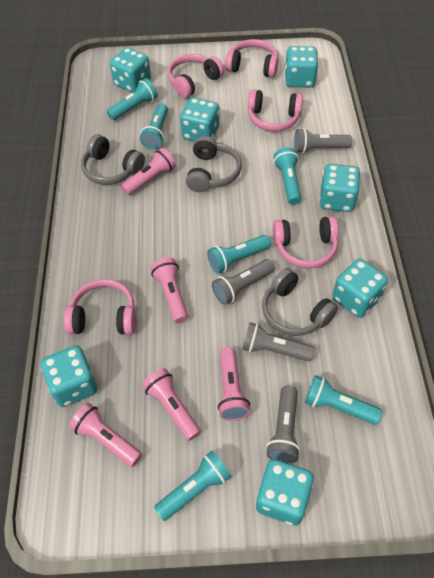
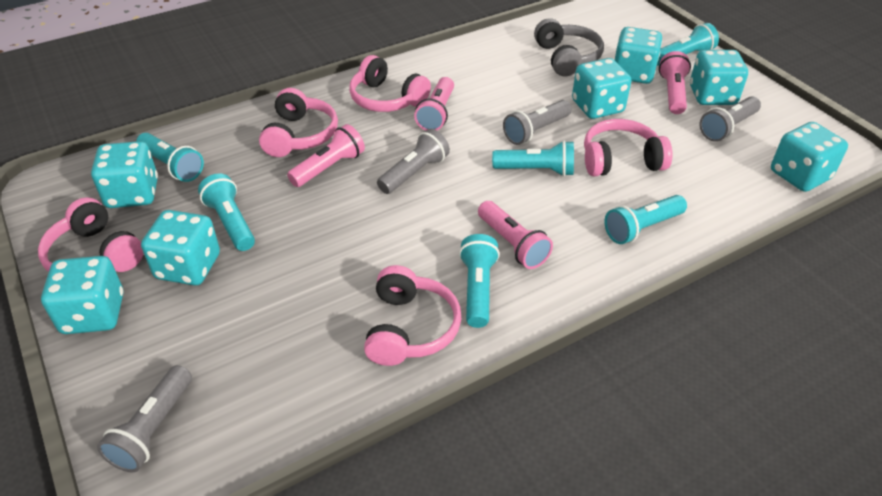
grey headphones: 3 -> 1
pink flashlight: 5 -> 4

